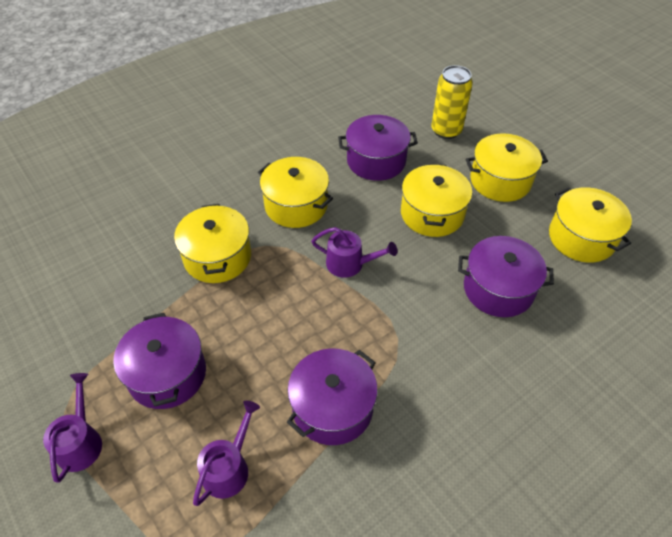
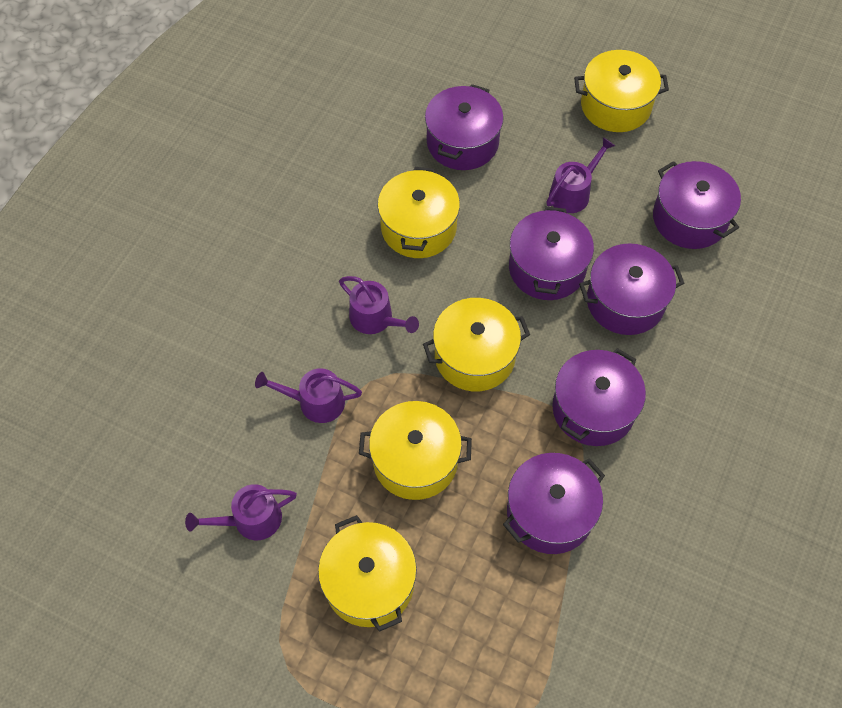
purple pot: 4 -> 6
purple watering can: 3 -> 4
yellow can: 1 -> 0

